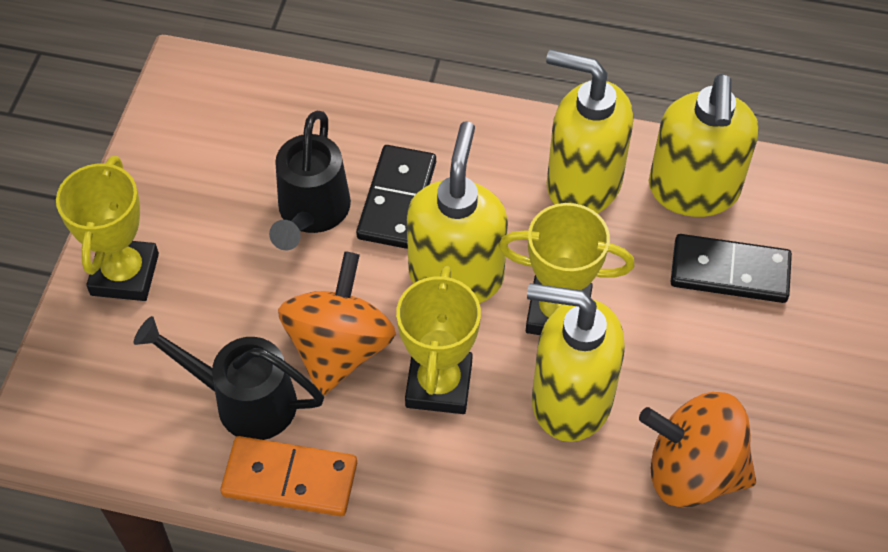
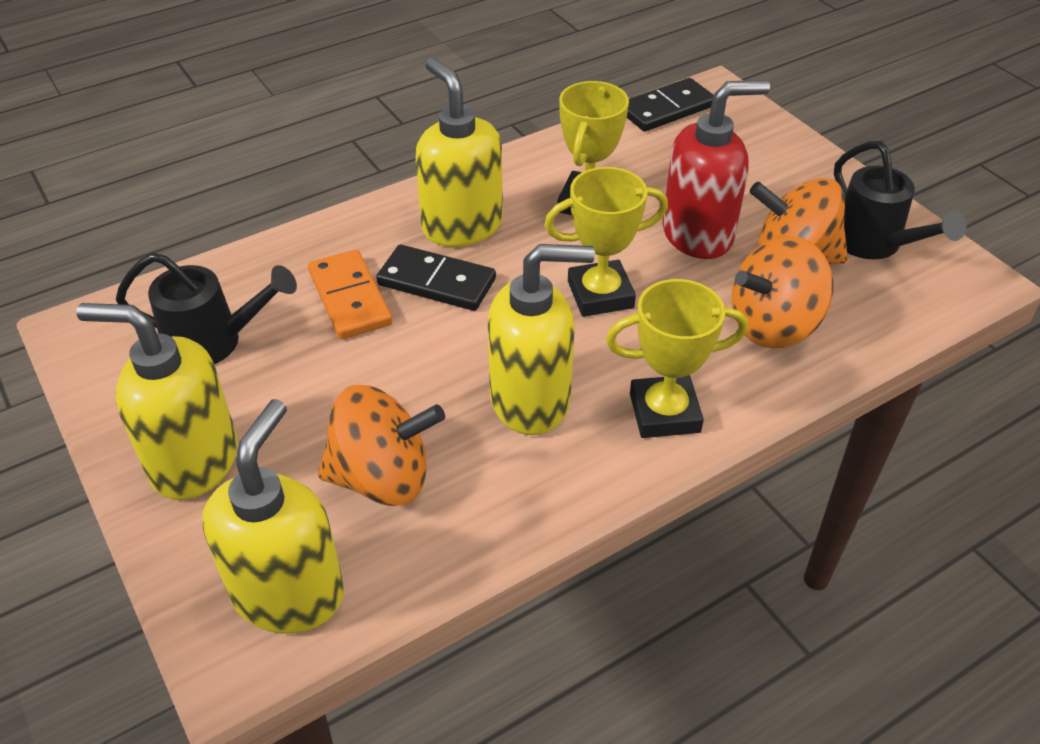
orange spinning top: 2 -> 3
red soap dispenser: 0 -> 1

